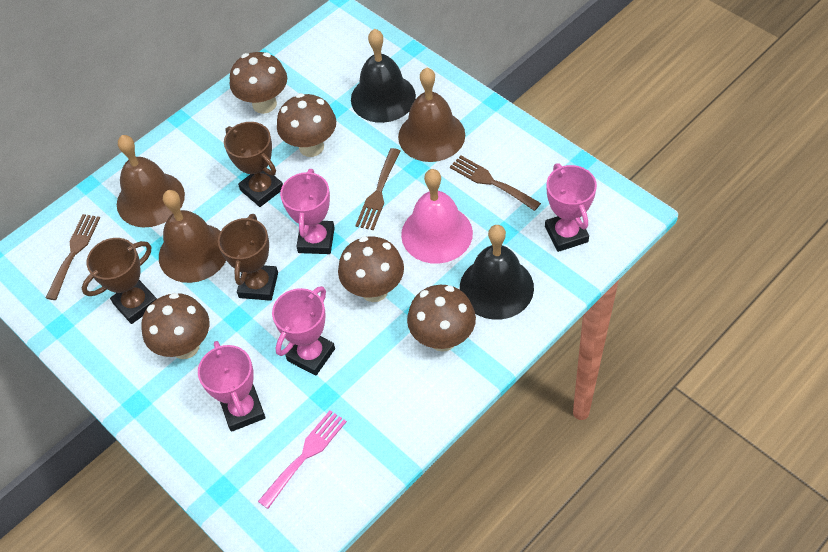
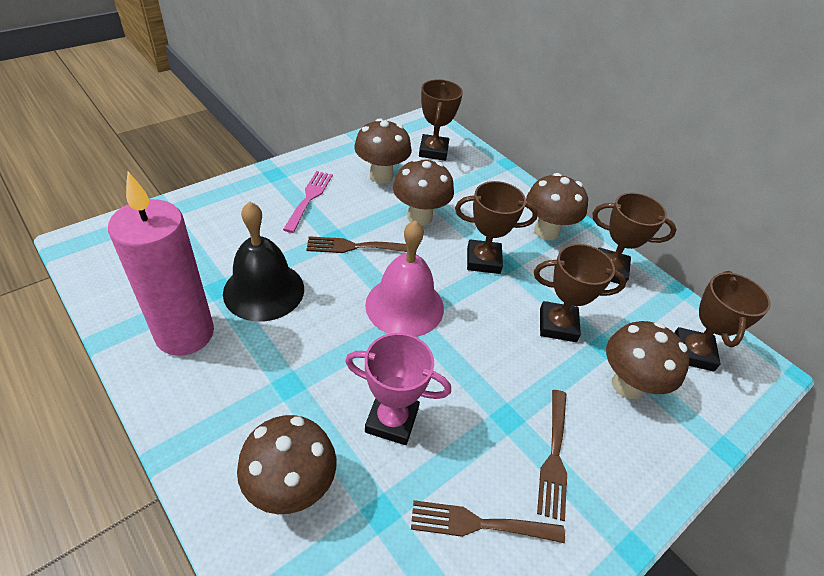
black bell: 2 -> 1
brown bell: 3 -> 0
brown trophy: 3 -> 5
pink candle: 0 -> 1
pink trophy: 4 -> 1

